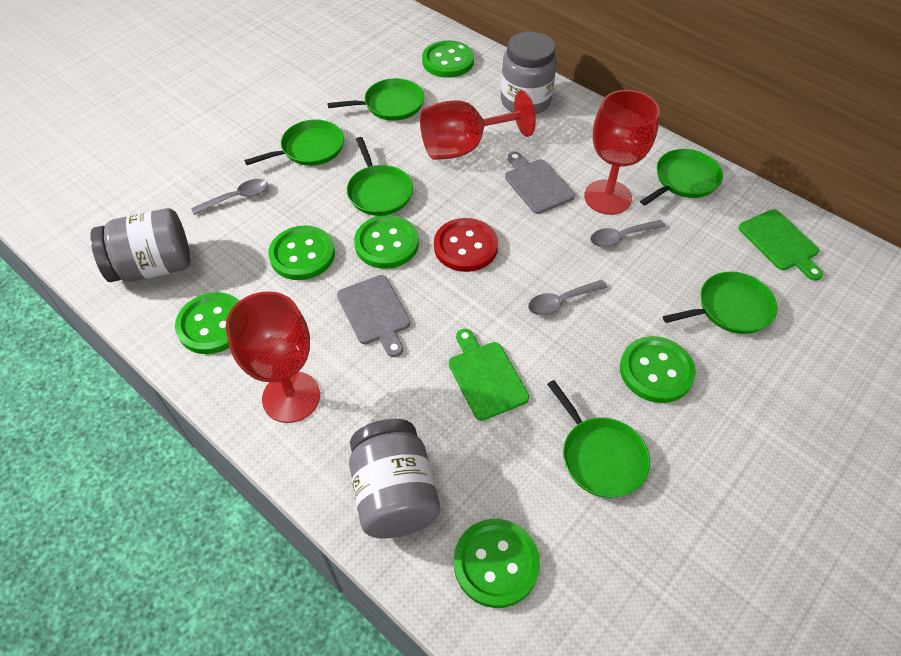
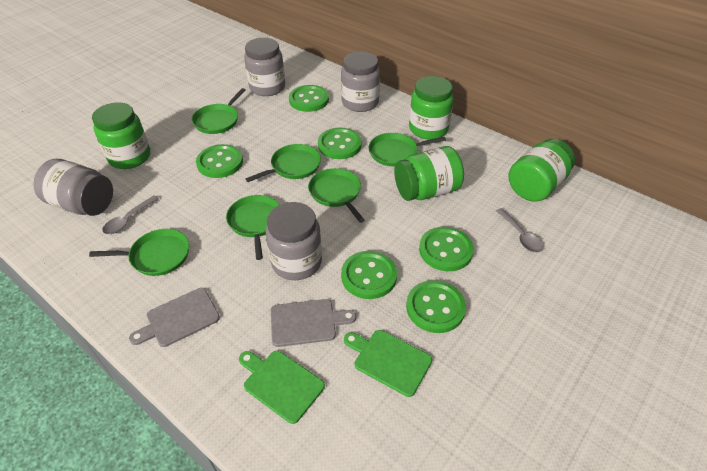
green jar: 0 -> 4
grey jar: 3 -> 4
grey spoon: 3 -> 2
red button: 1 -> 0
red goblet: 3 -> 0

